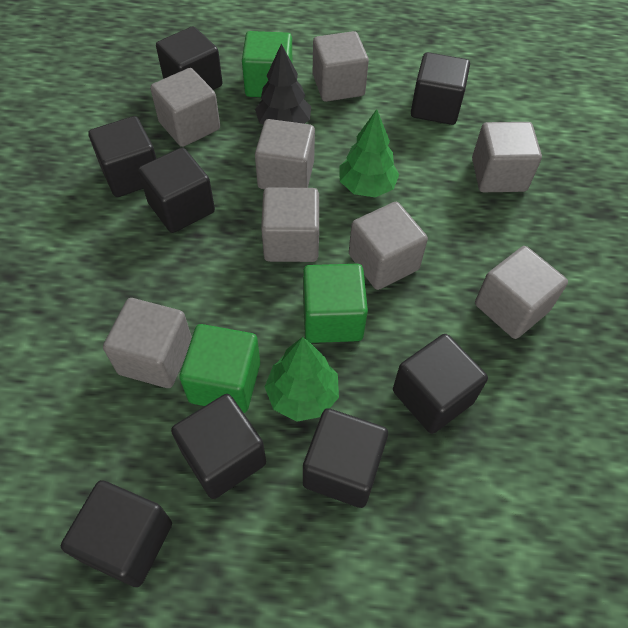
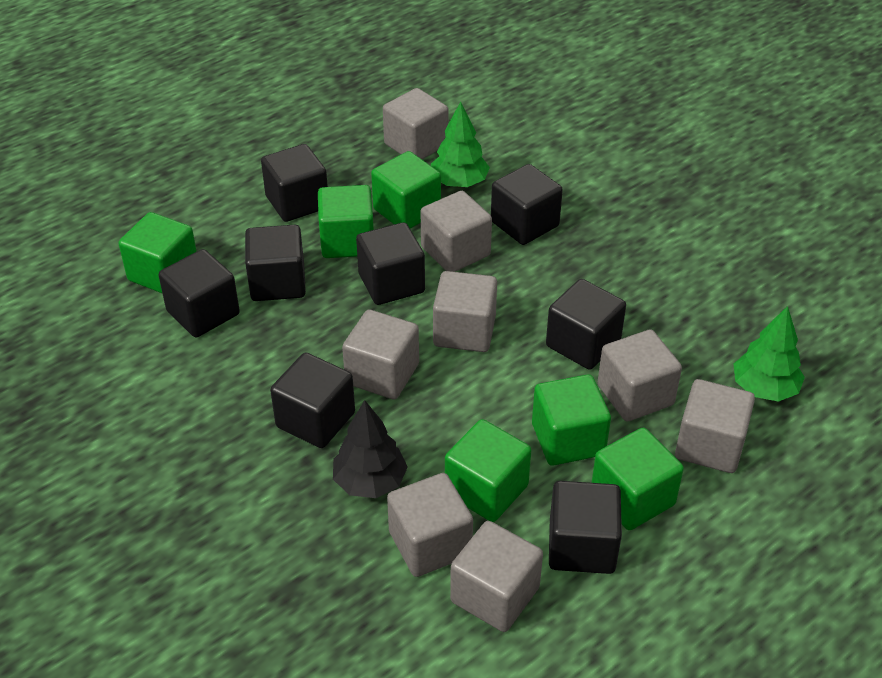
green cube: 3 -> 6

